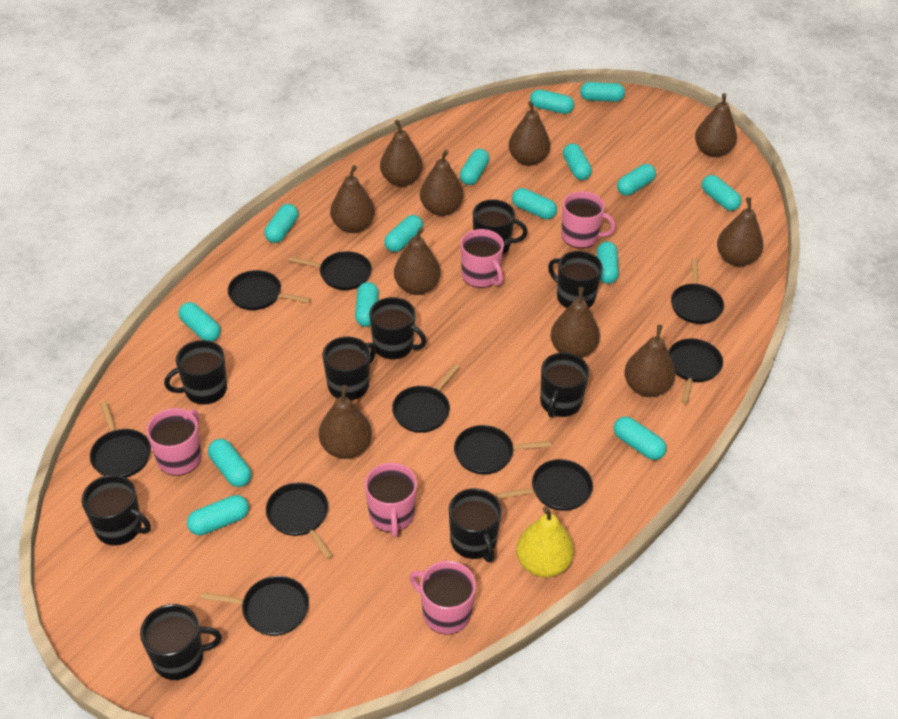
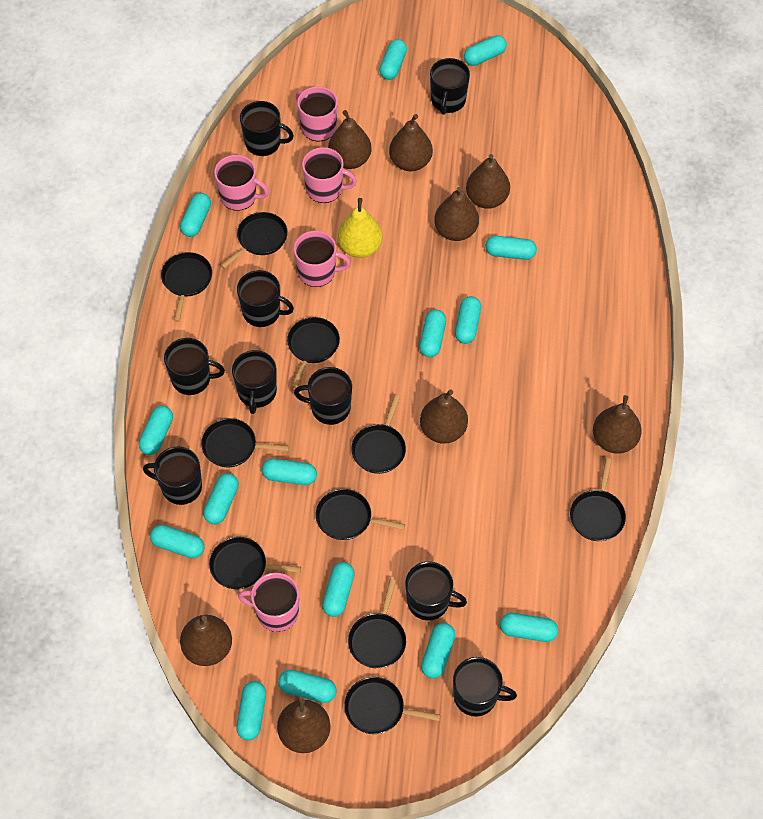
brown pear: 10 -> 8

